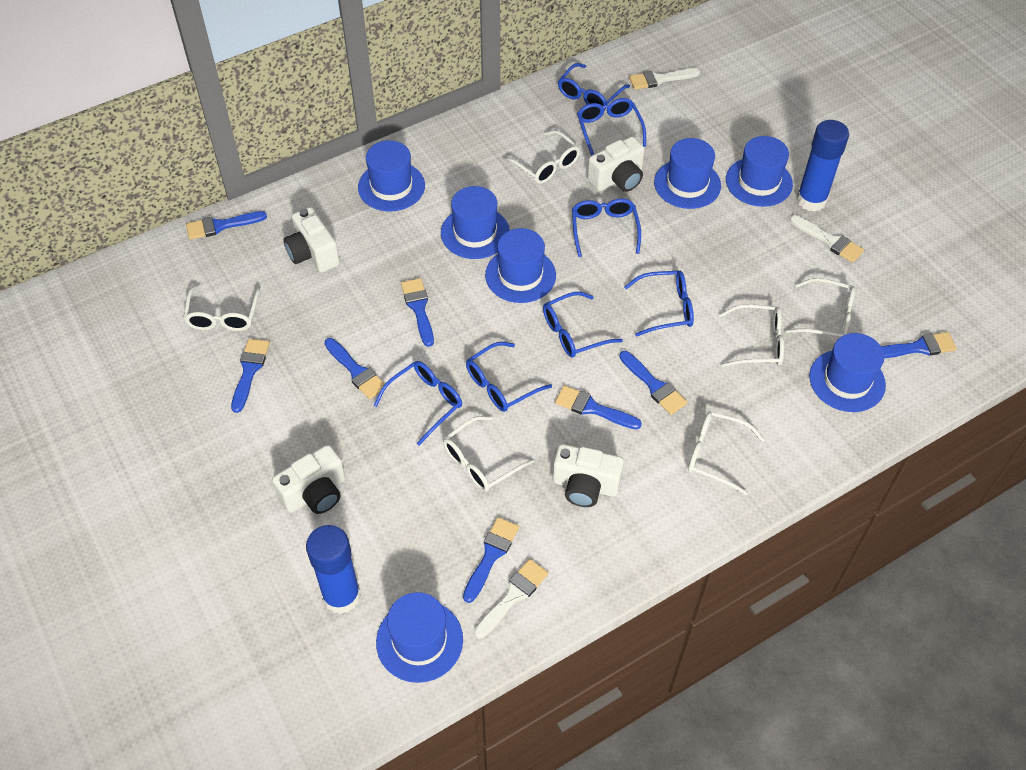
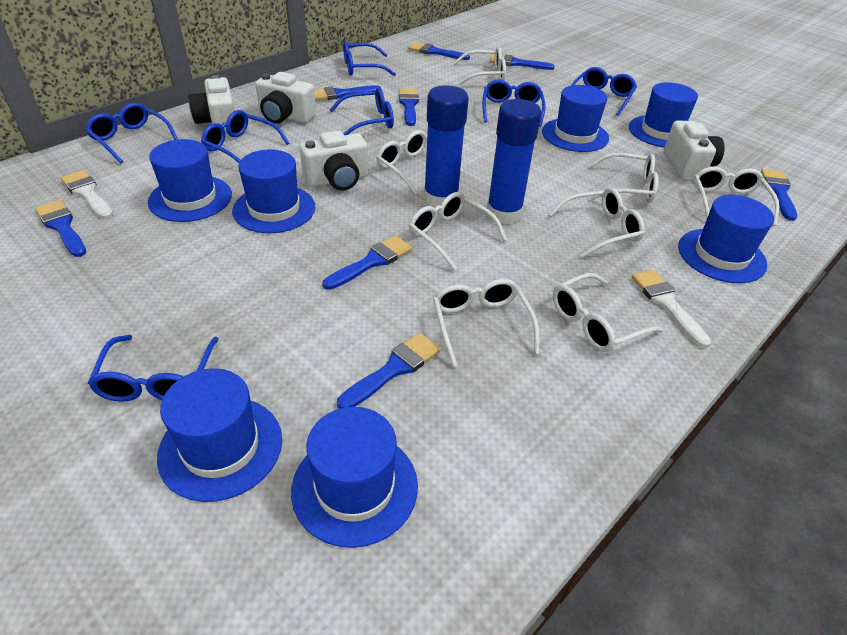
white brush: 3 -> 2
white glasses: 6 -> 8

